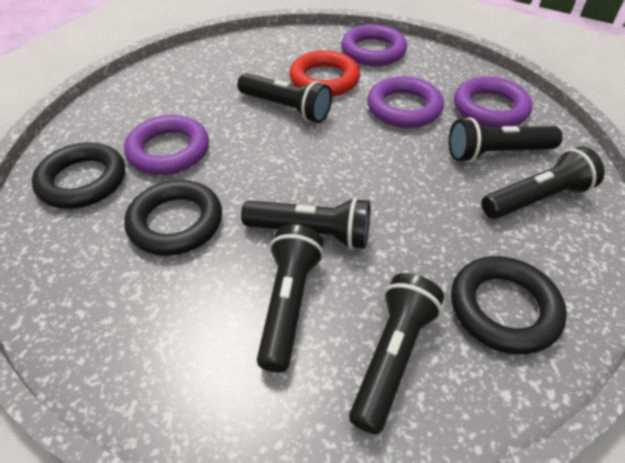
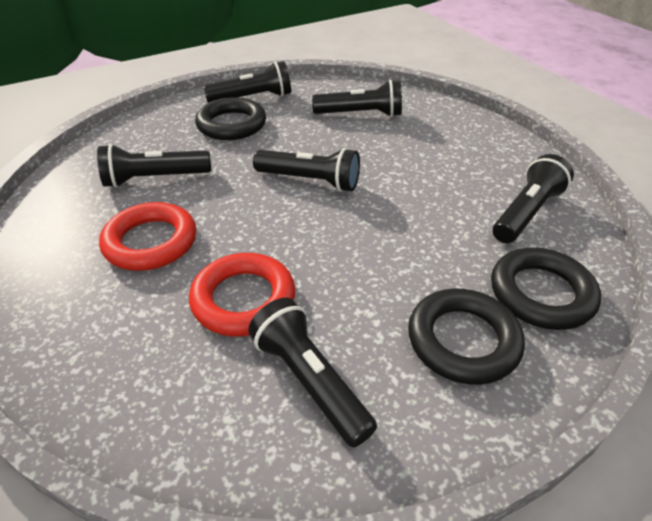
purple ring: 4 -> 0
red ring: 1 -> 2

